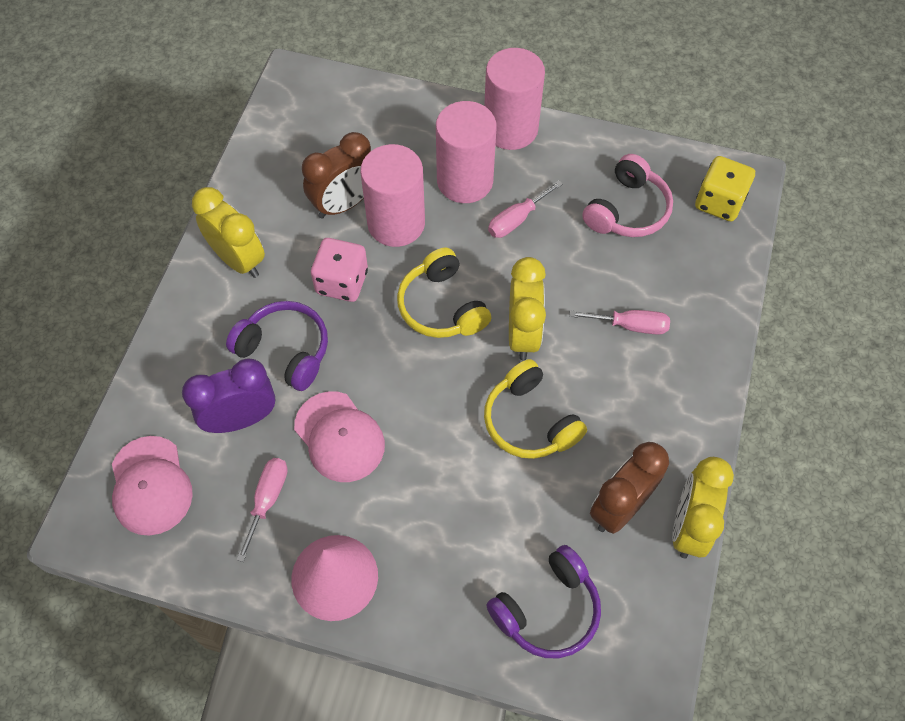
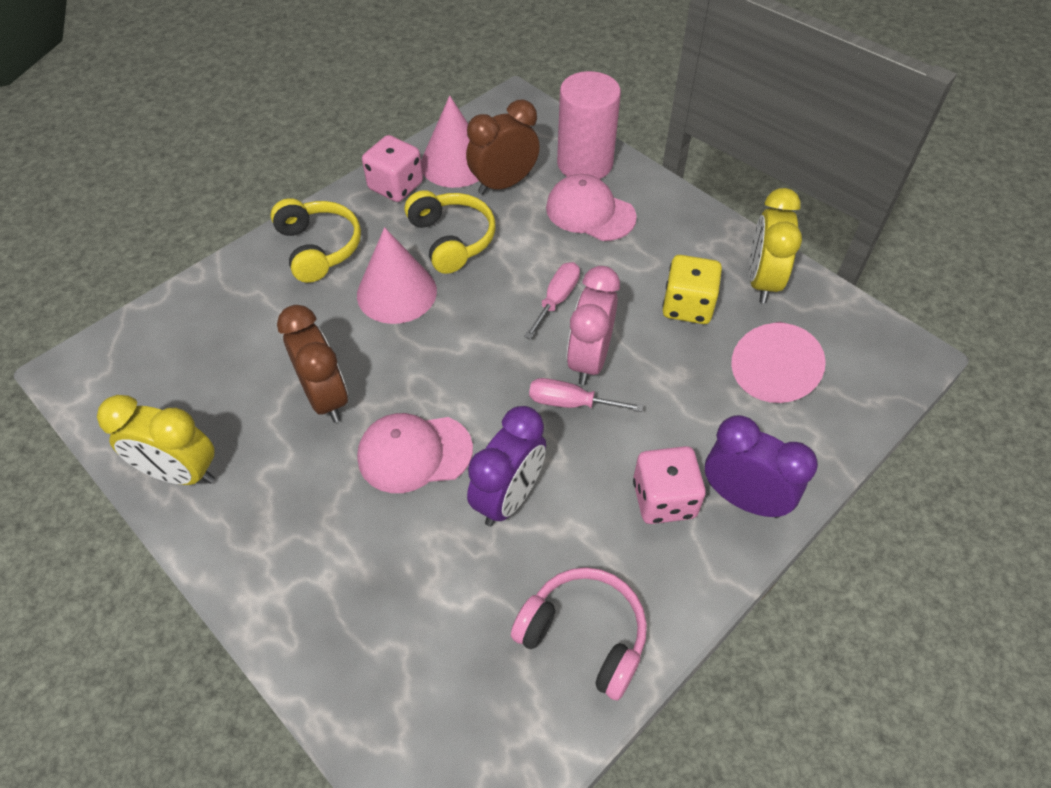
pink clock: 0 -> 1
pink cone: 1 -> 3
pink cylinder: 3 -> 1
pink dice: 1 -> 2
pink screwdriver: 3 -> 2
purple clock: 1 -> 2
purple headphones: 2 -> 0
yellow clock: 3 -> 2

